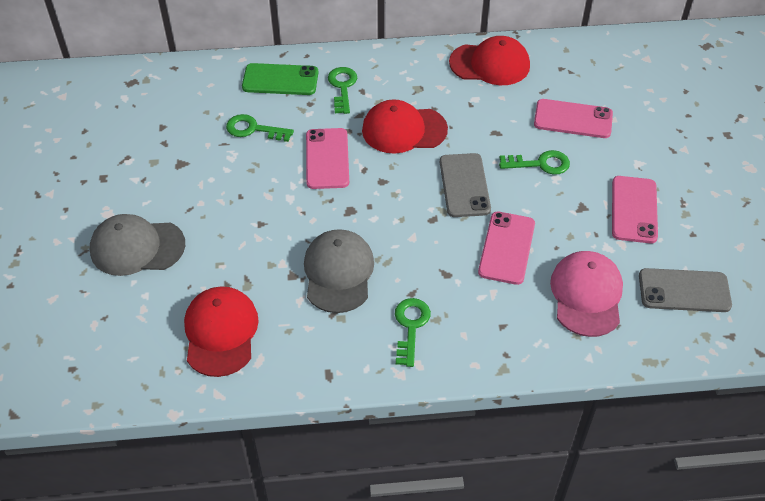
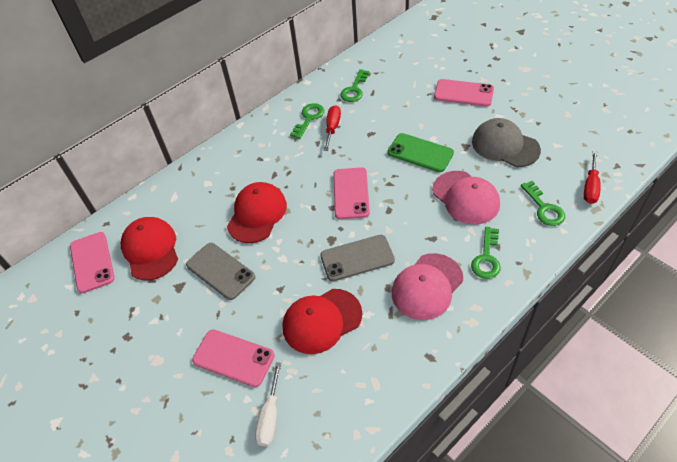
grey cap: 2 -> 1
pink cap: 1 -> 2
red screwdriver: 0 -> 2
white screwdriver: 0 -> 1

